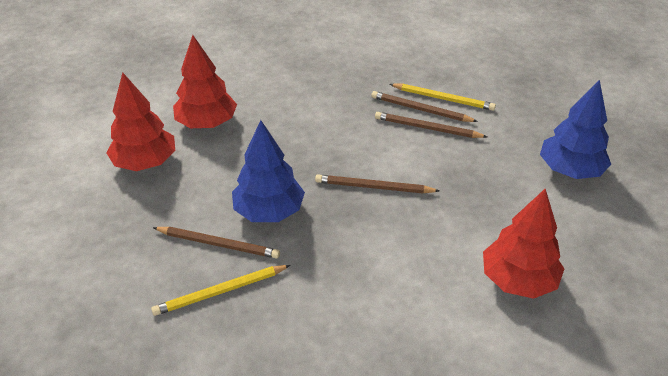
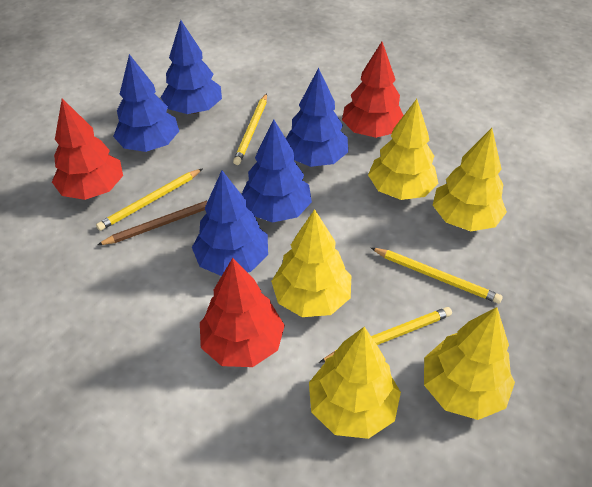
blue tree: 2 -> 5
brown pencil: 4 -> 1
yellow pencil: 2 -> 4
yellow tree: 0 -> 5

